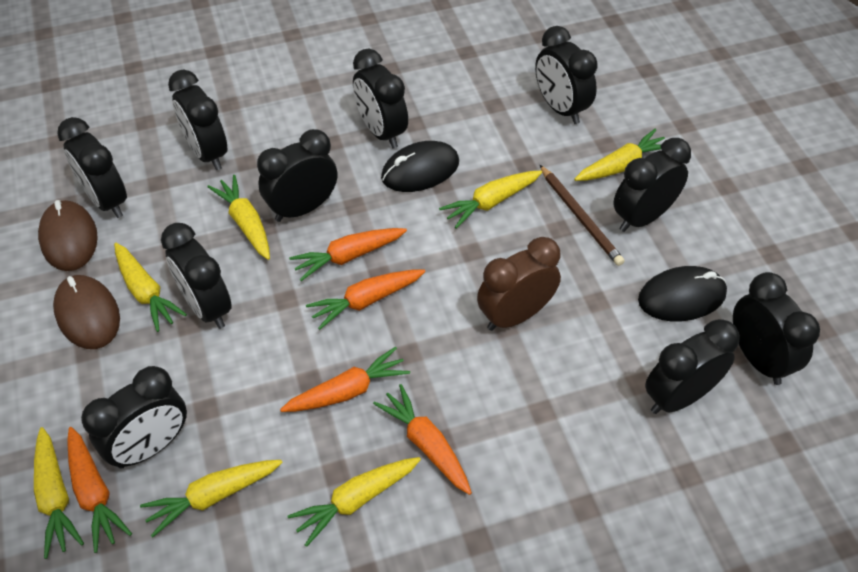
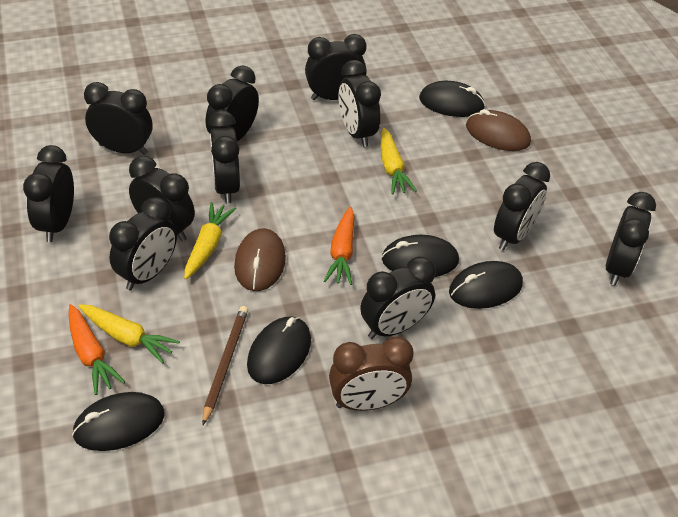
black clock: 10 -> 11
black mouse: 2 -> 5
orange carrot: 5 -> 2
yellow carrot: 7 -> 3

